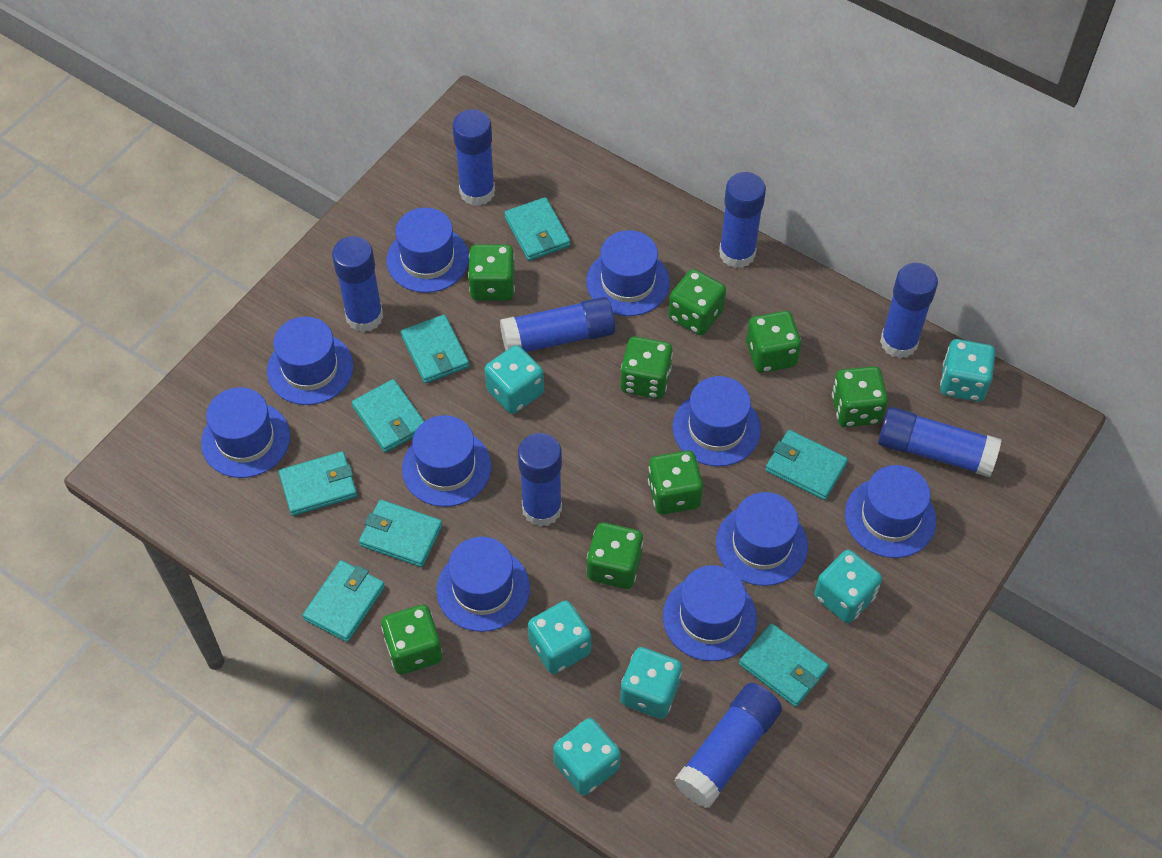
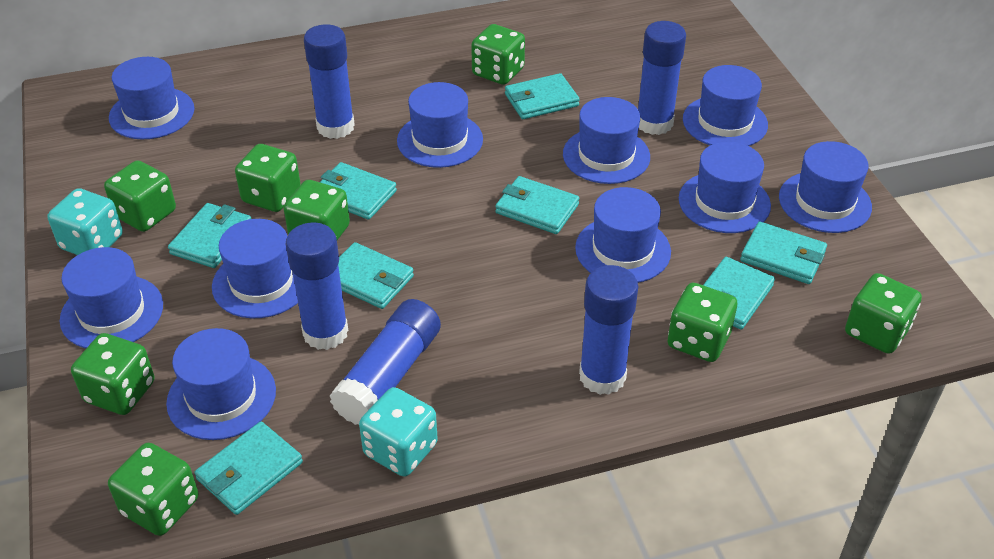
blue glue stick: 8 -> 5
turquoise dice: 6 -> 2

